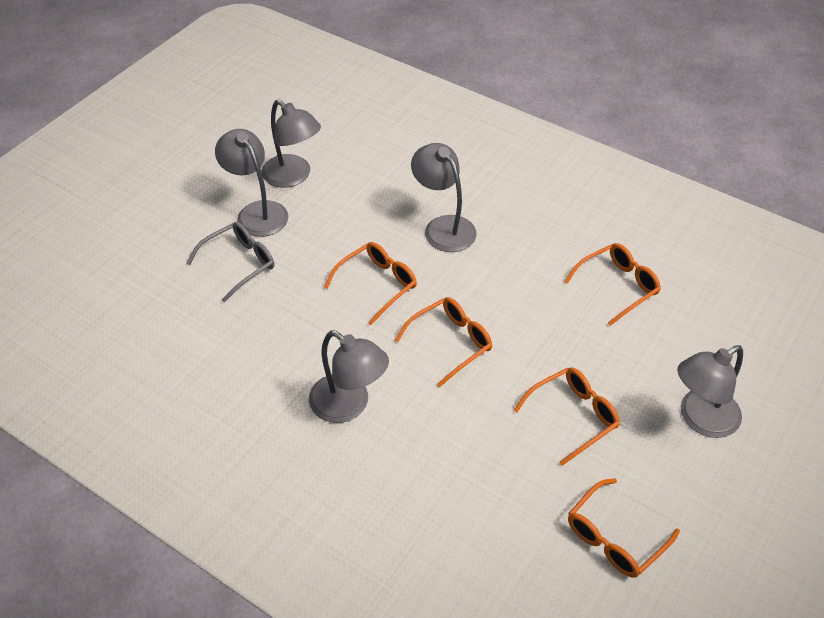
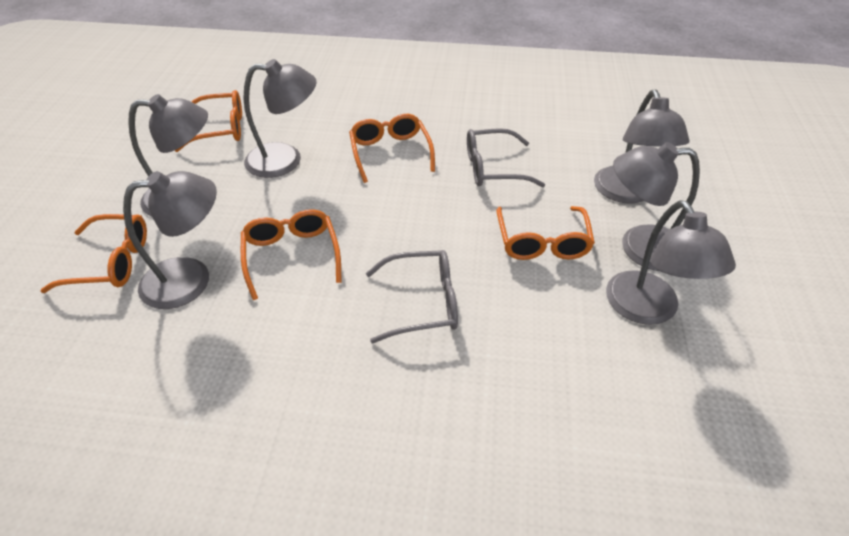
grey glasses: 1 -> 2
grey lamp: 5 -> 6

